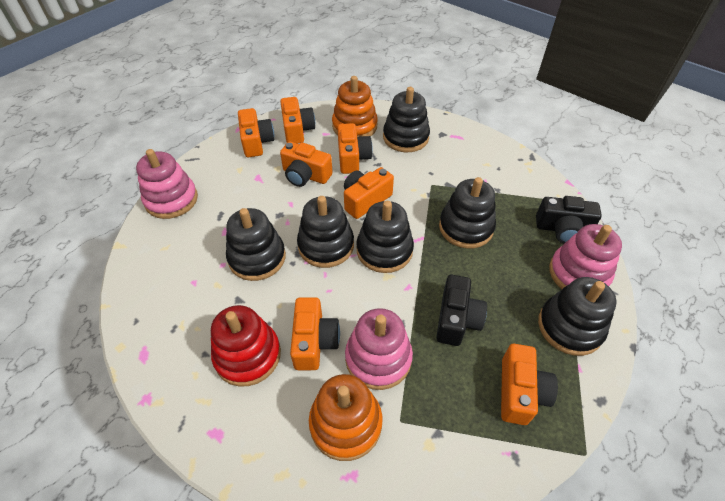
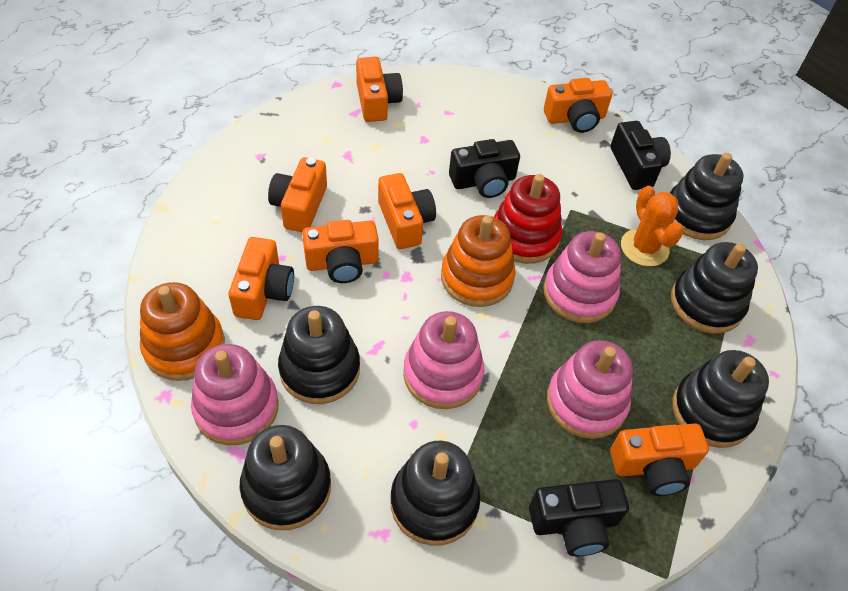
black camera: 2 -> 3
orange cactus: 0 -> 1
pink stacking toy: 3 -> 4

